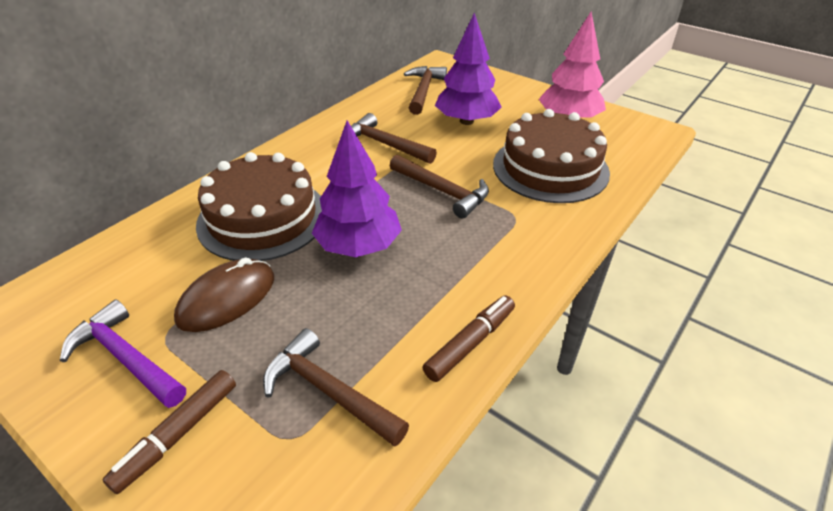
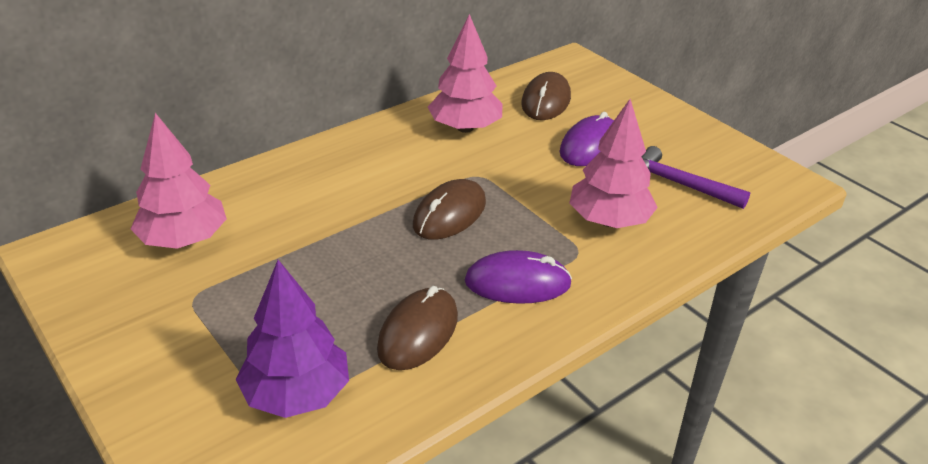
brown cake: 2 -> 0
brown hammer: 4 -> 0
brown marker: 2 -> 0
brown mouse: 1 -> 3
pink tree: 1 -> 3
purple mouse: 0 -> 2
purple tree: 2 -> 1

